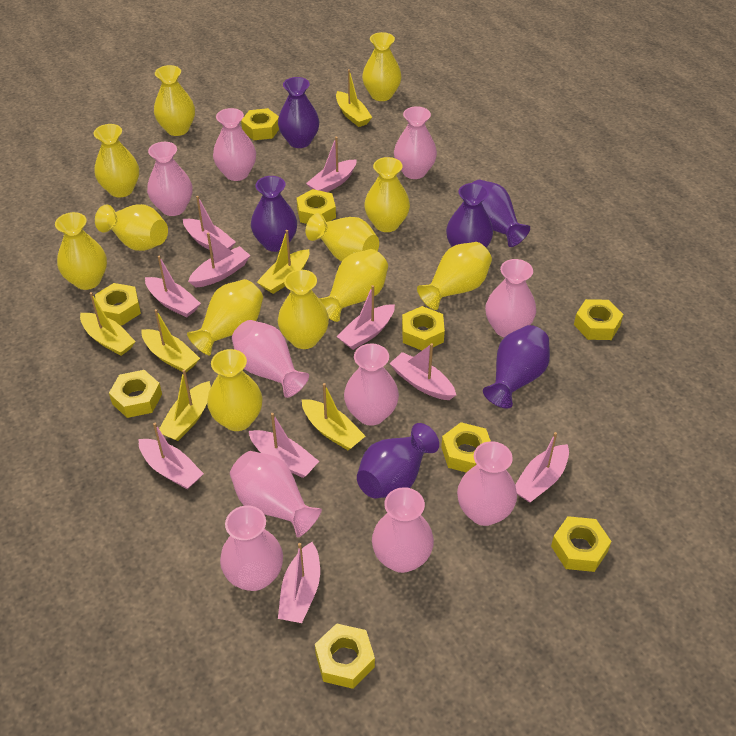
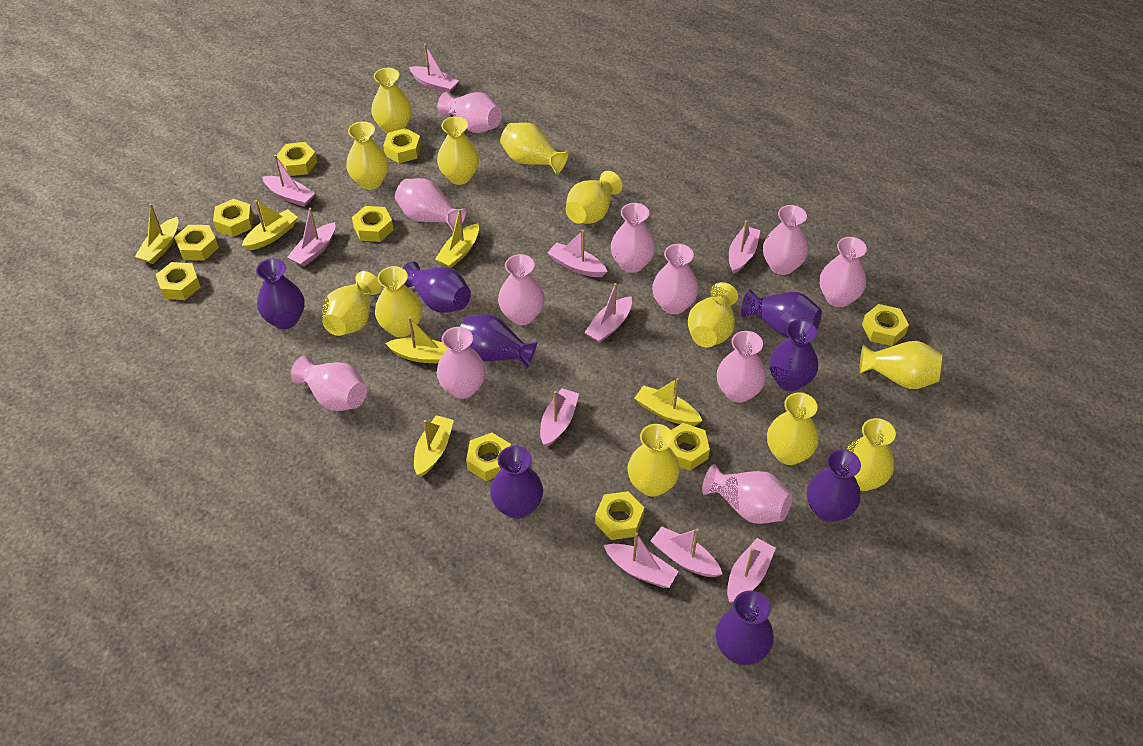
pink vase: 10 -> 11
purple vase: 6 -> 8
yellow nut: 9 -> 10

